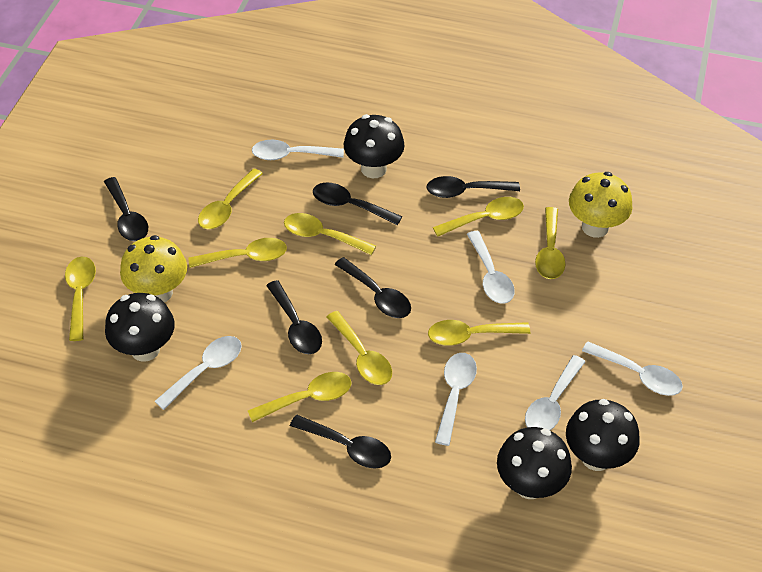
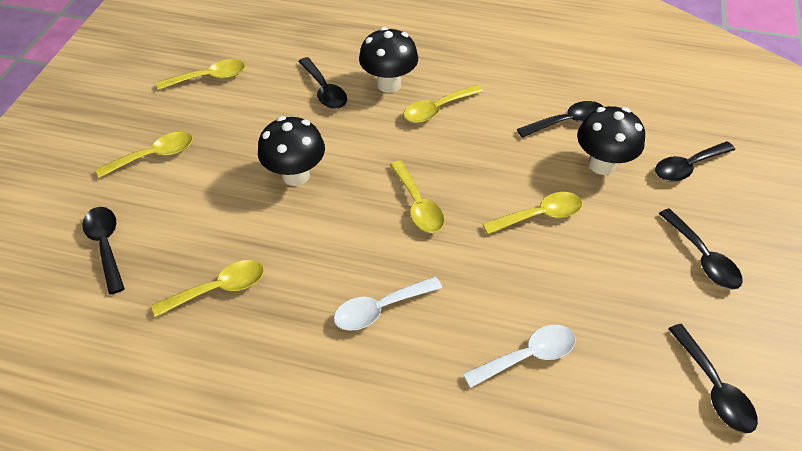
black mushroom: 4 -> 3
white spoon: 6 -> 2
yellow mushroom: 2 -> 0
yellow spoon: 9 -> 6

